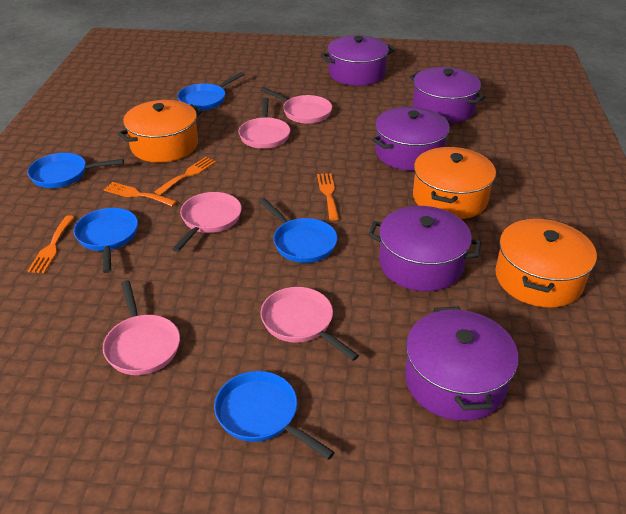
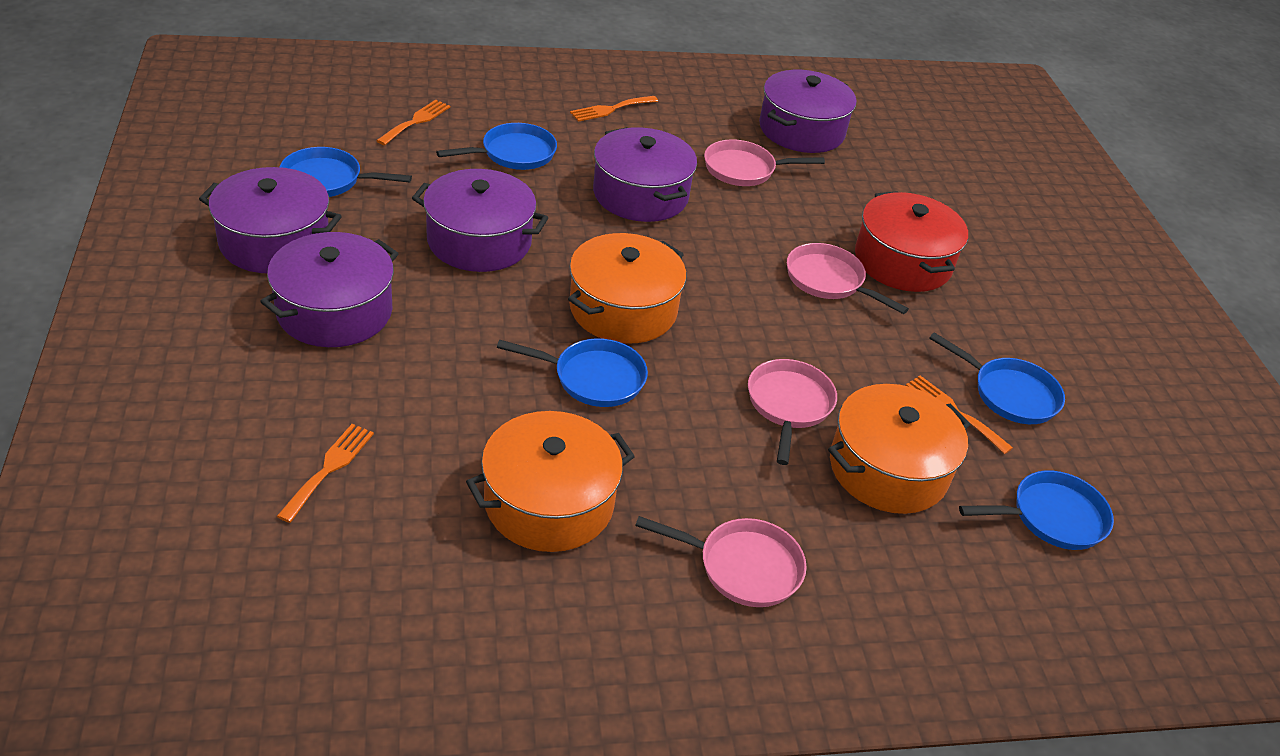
pink pan: 5 -> 4
red pot: 0 -> 1

